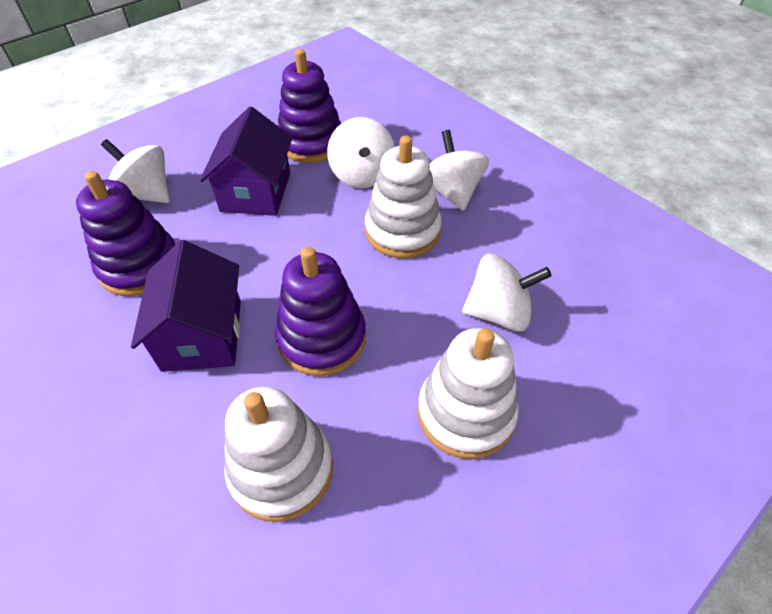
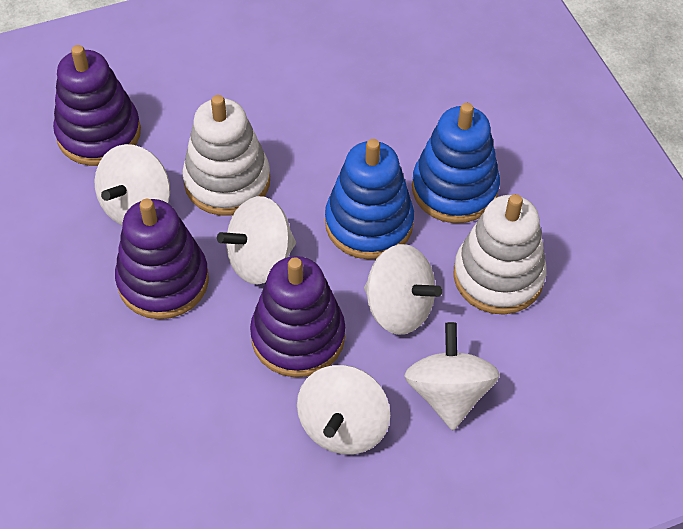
blue stacking toy: 0 -> 2
purple house: 2 -> 0
white spinning top: 4 -> 5
white stacking toy: 3 -> 2

